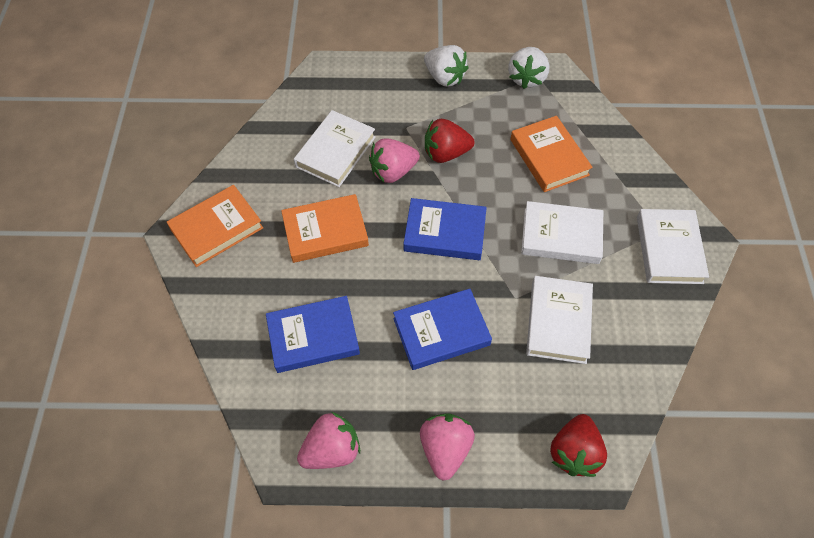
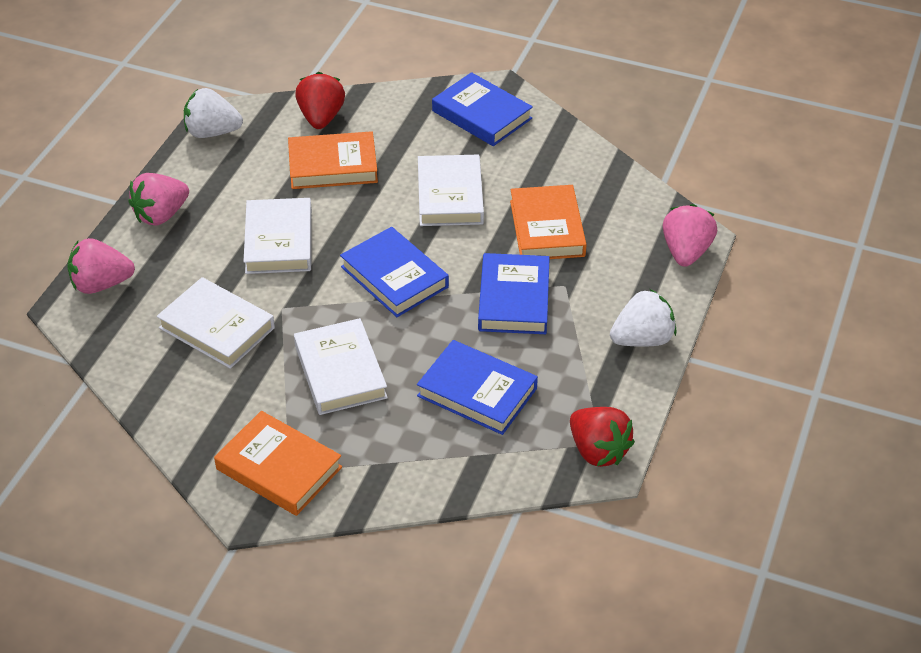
blue book: 3 -> 4

